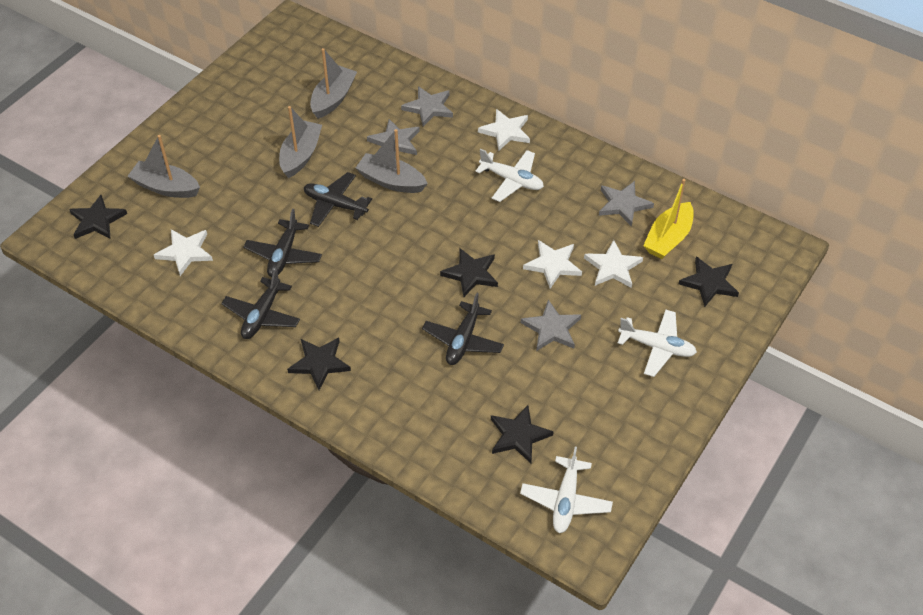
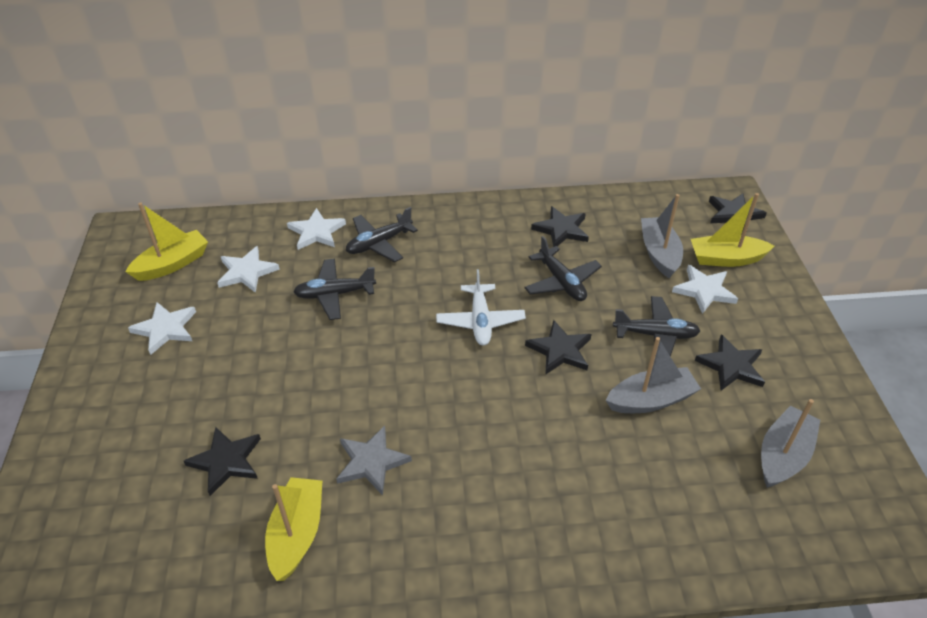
grey boat: 4 -> 3
grey star: 4 -> 1
white plane: 3 -> 1
yellow boat: 1 -> 3

